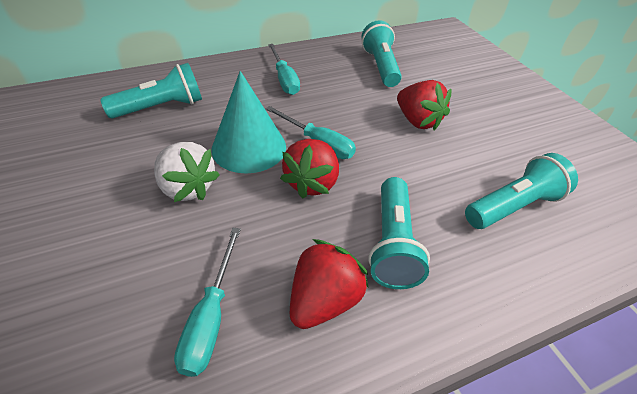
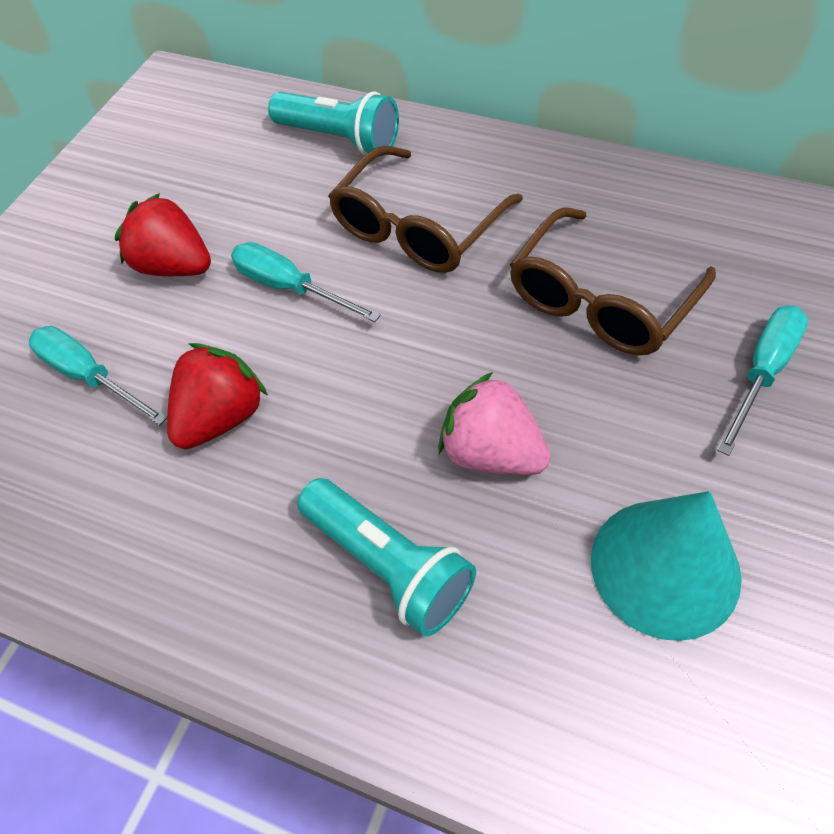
brown glasses: 0 -> 2
pink strawberry: 0 -> 1
red strawberry: 3 -> 2
turquoise flashlight: 4 -> 2
white strawberry: 1 -> 0

